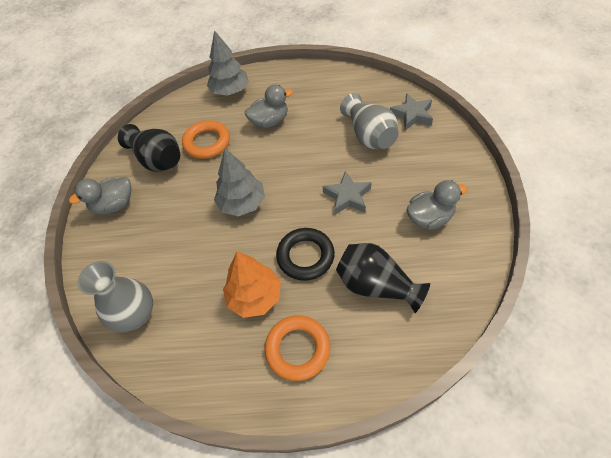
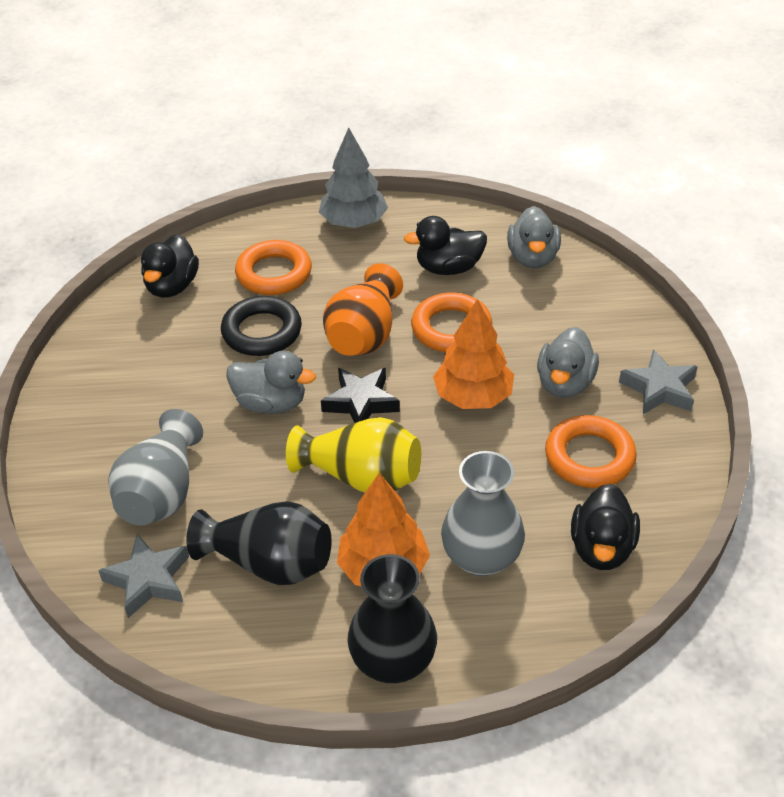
black duck: 0 -> 3
black star: 0 -> 1
grey tree: 2 -> 1
orange ring: 2 -> 3
orange tree: 1 -> 2
orange vase: 0 -> 1
yellow vase: 0 -> 1

